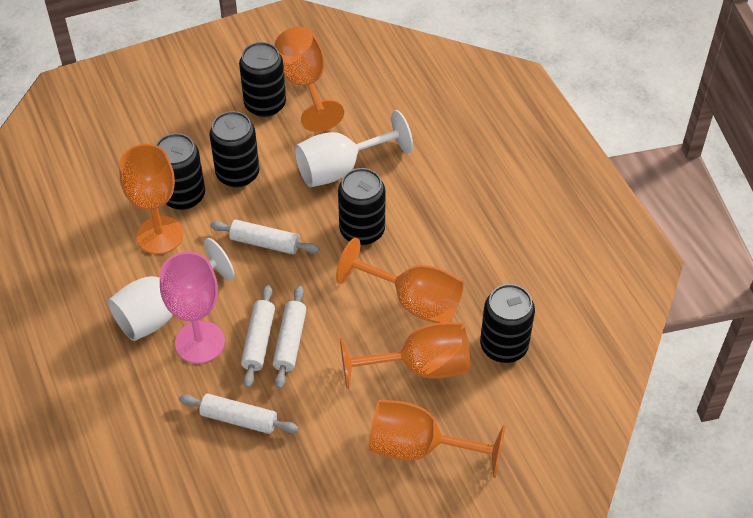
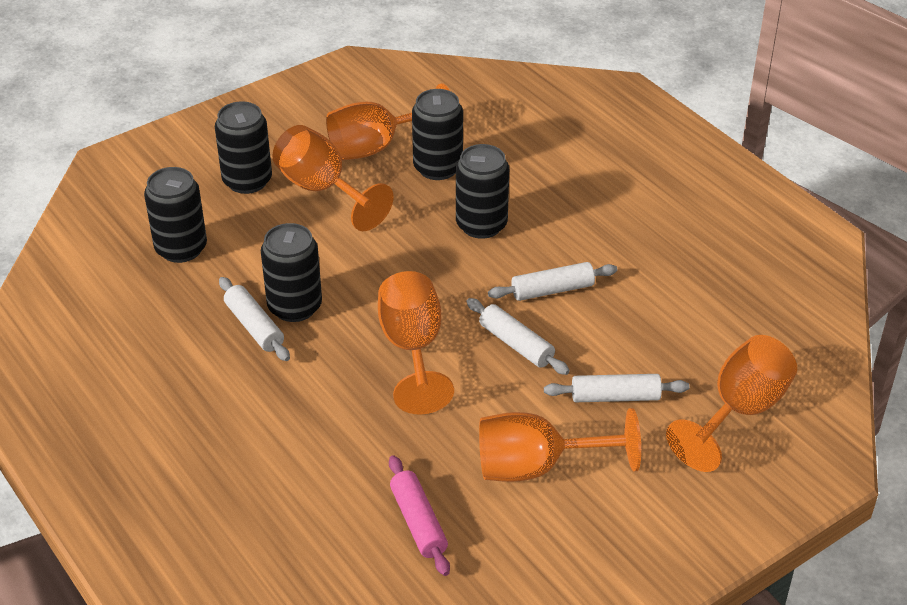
pink goblet: 1 -> 0
pink rolling pin: 0 -> 1
white goblet: 2 -> 0

